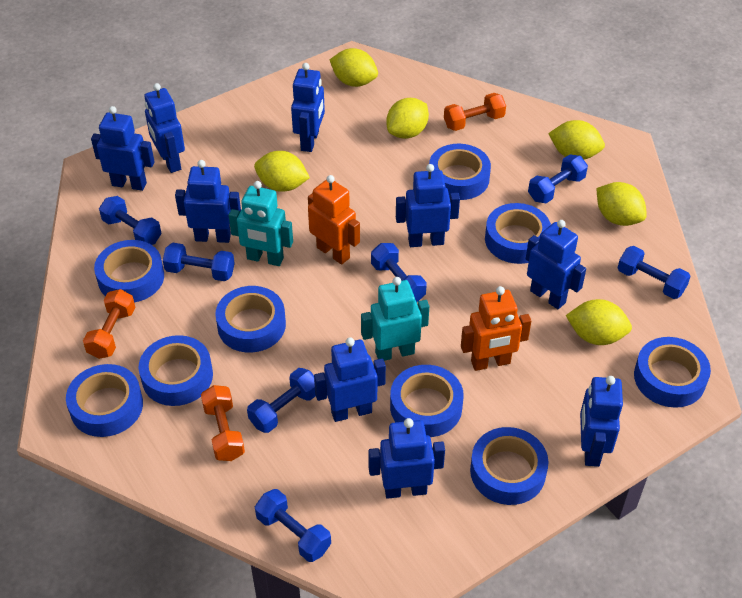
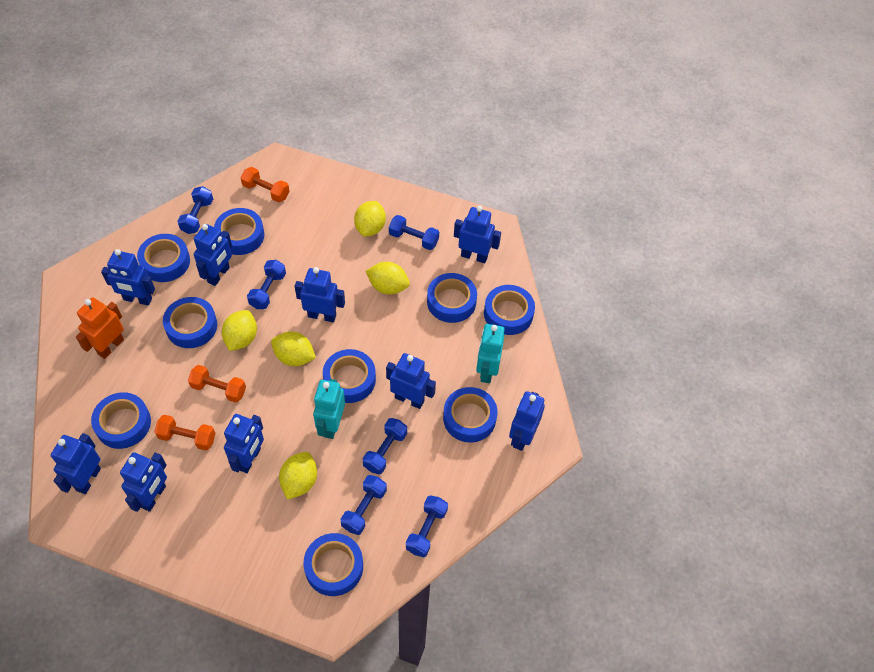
blue dumbbell: 7 -> 6
orange robot: 2 -> 1
yellow lemon: 6 -> 5

